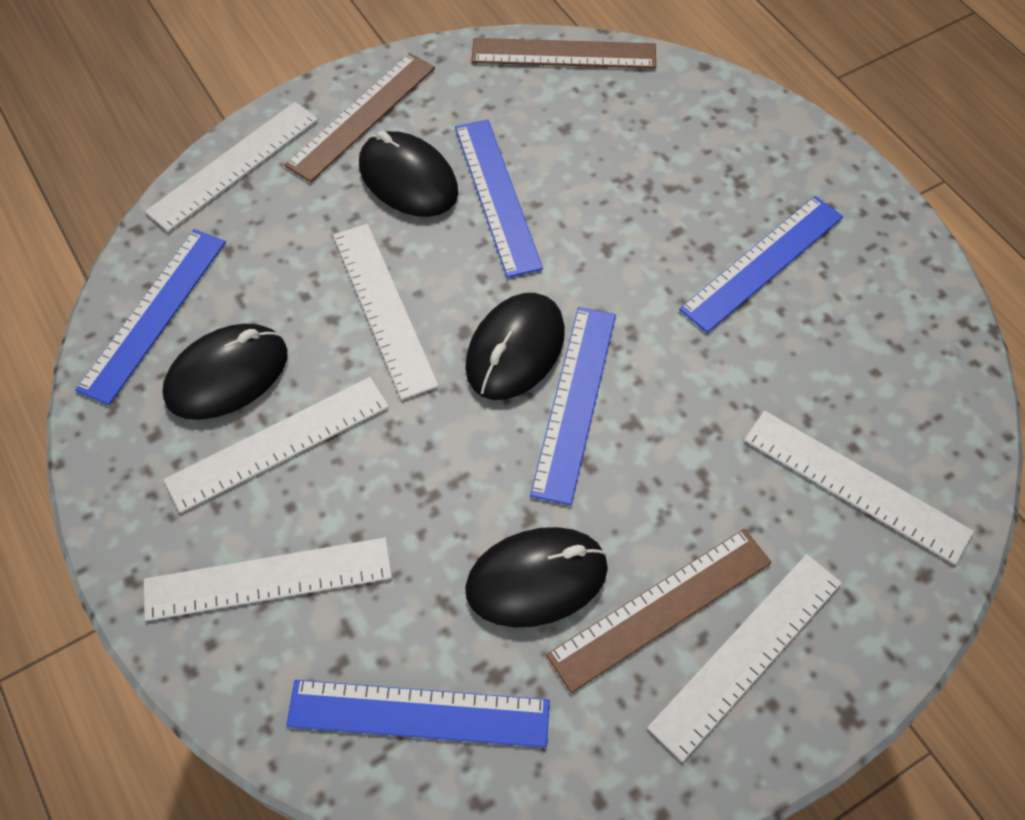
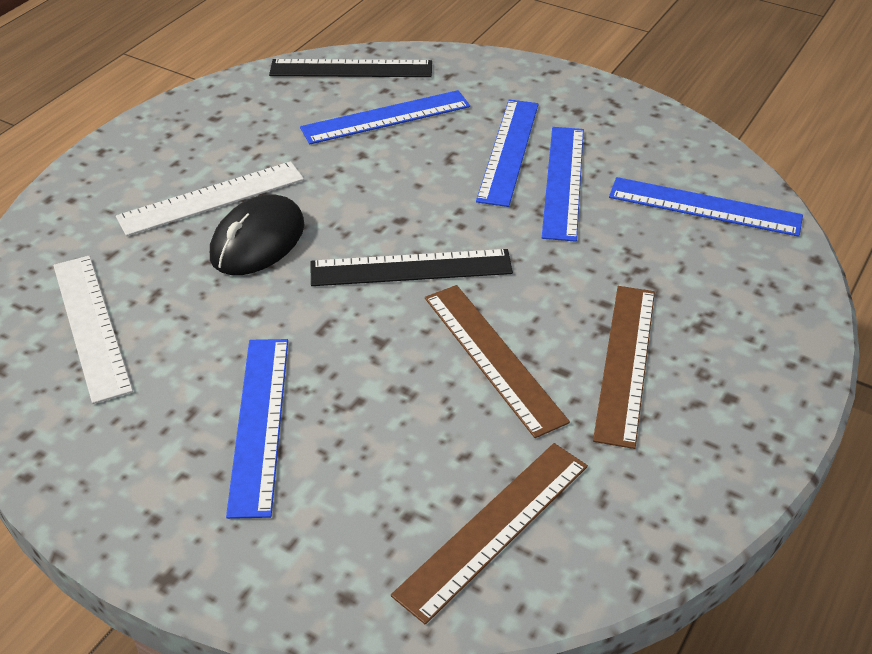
black mouse: 4 -> 1
black ruler: 0 -> 2
white ruler: 6 -> 2

